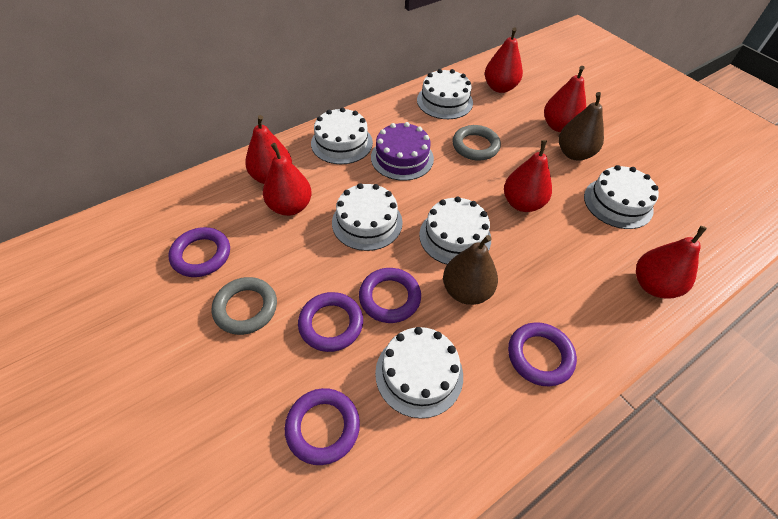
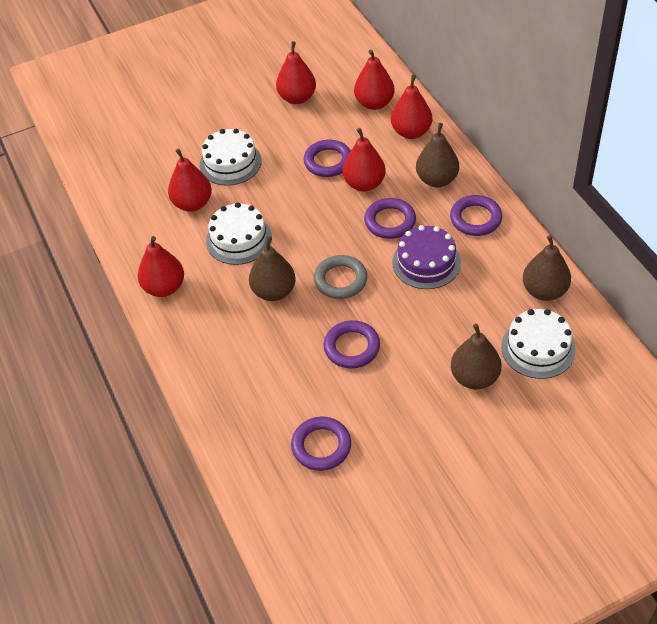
brown pear: 2 -> 4
grey ring: 2 -> 1
white cake: 6 -> 3

